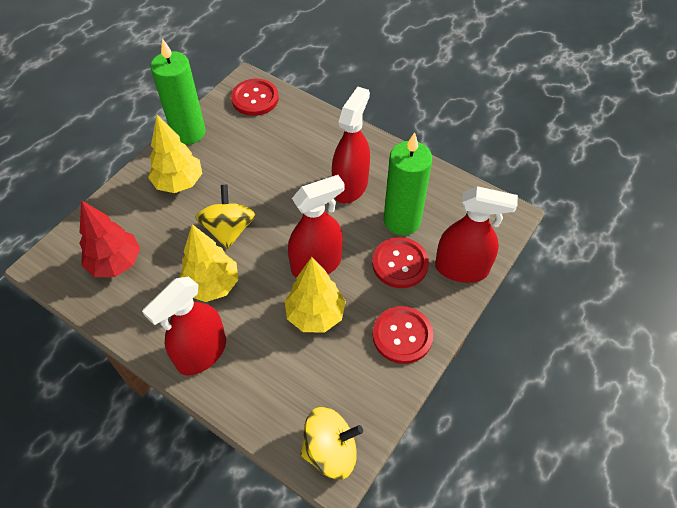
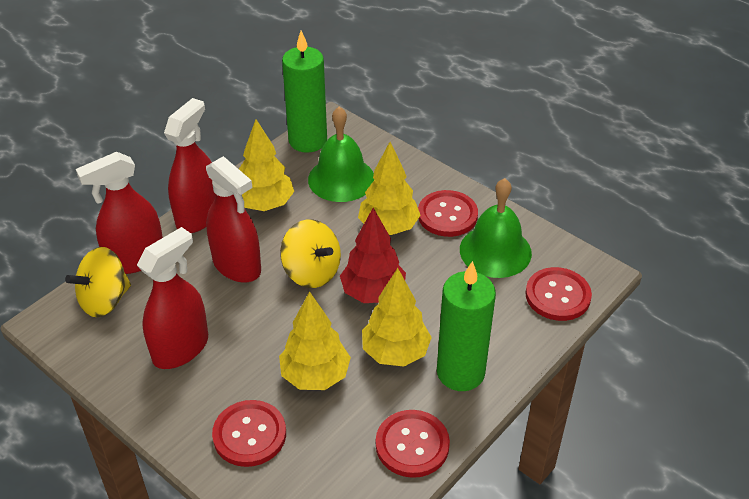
green bell: 0 -> 2
red button: 3 -> 4
yellow tree: 3 -> 4

